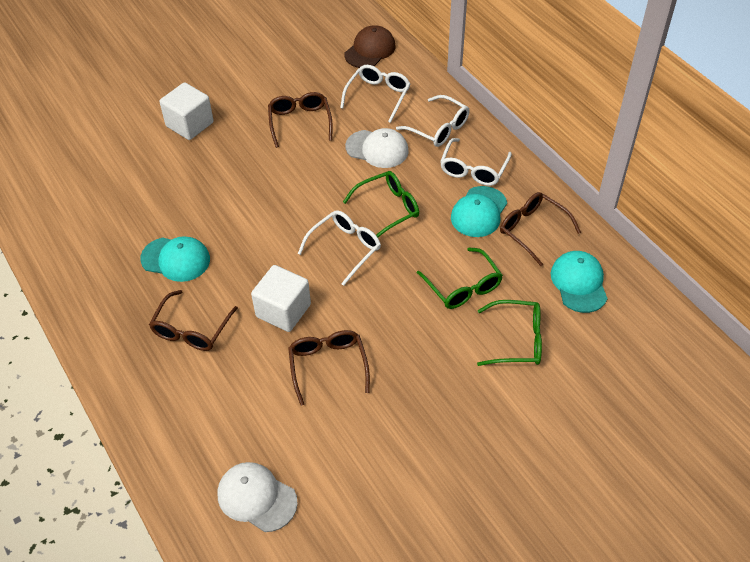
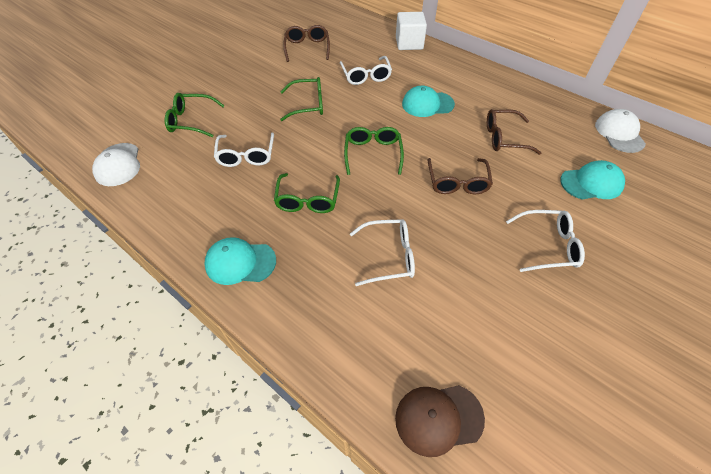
brown glasses: 4 -> 3
green glasses: 3 -> 4
white cube: 2 -> 1

